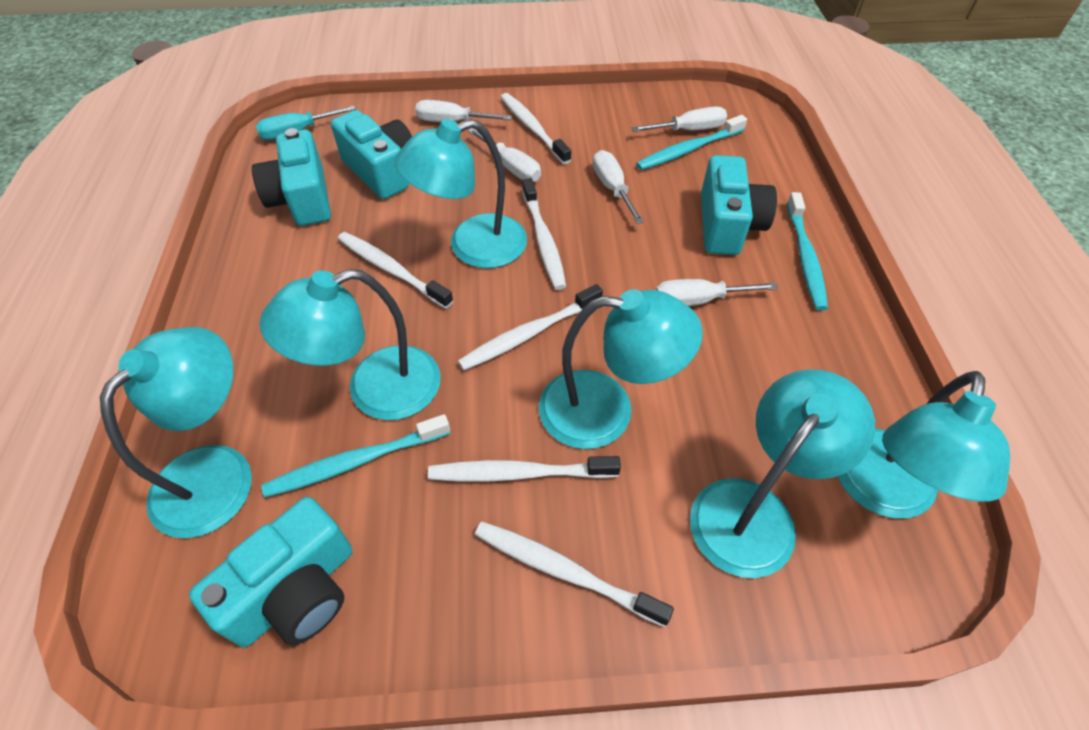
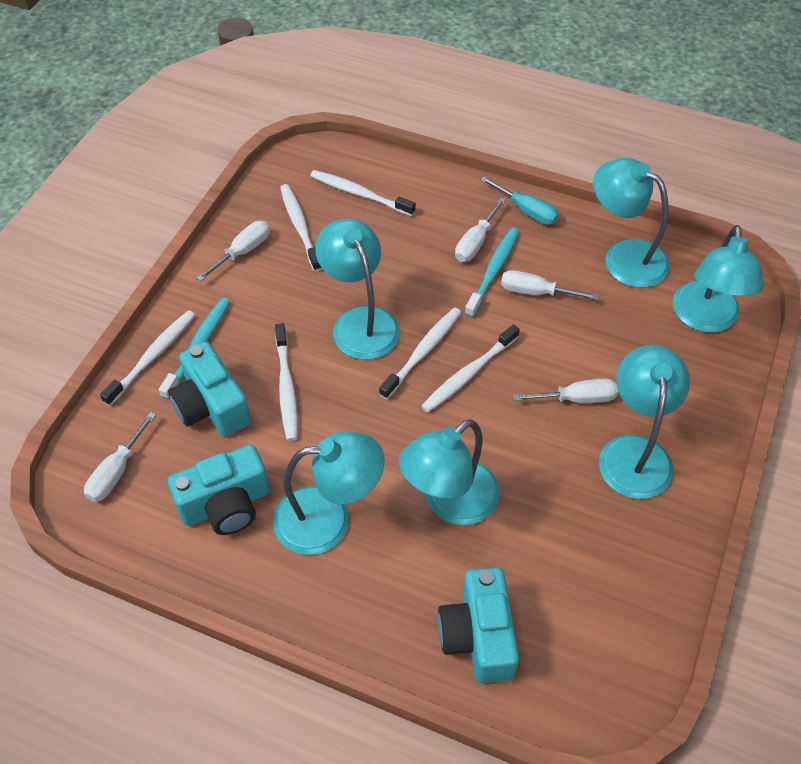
turquoise camera: 4 -> 3
turquoise toothbrush: 3 -> 2

